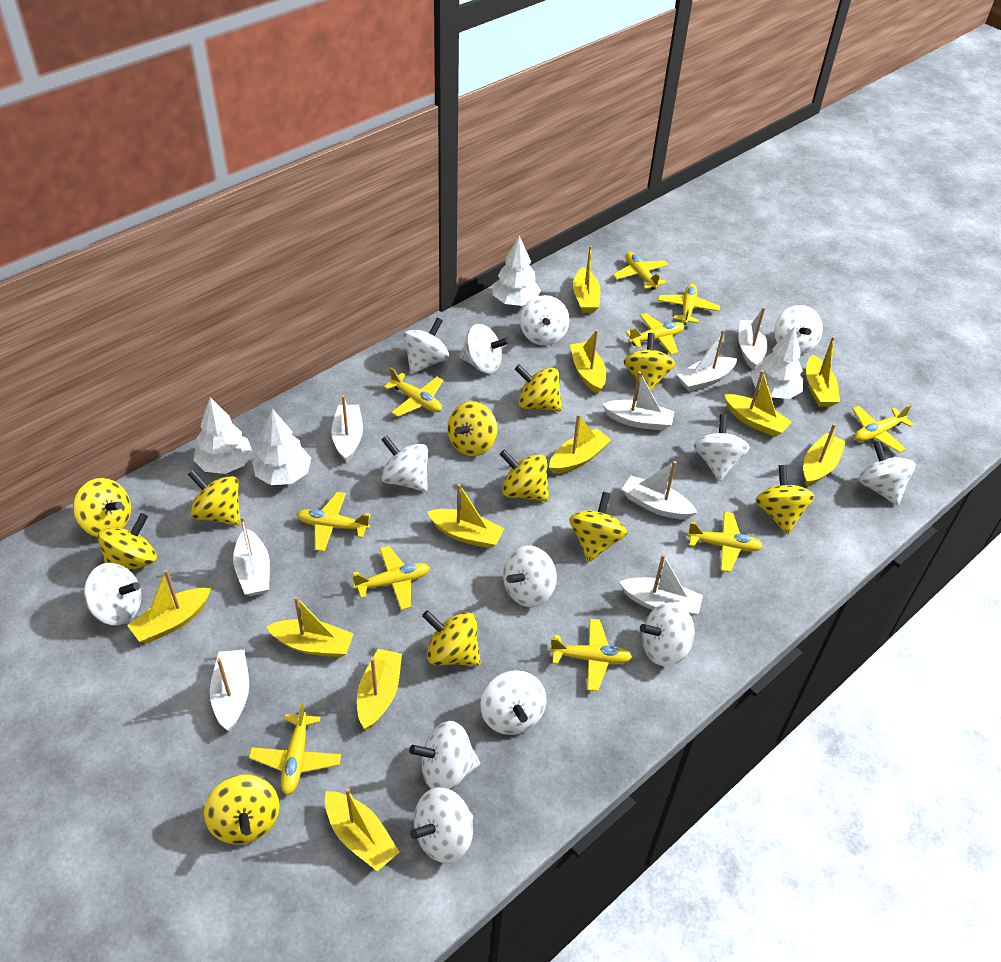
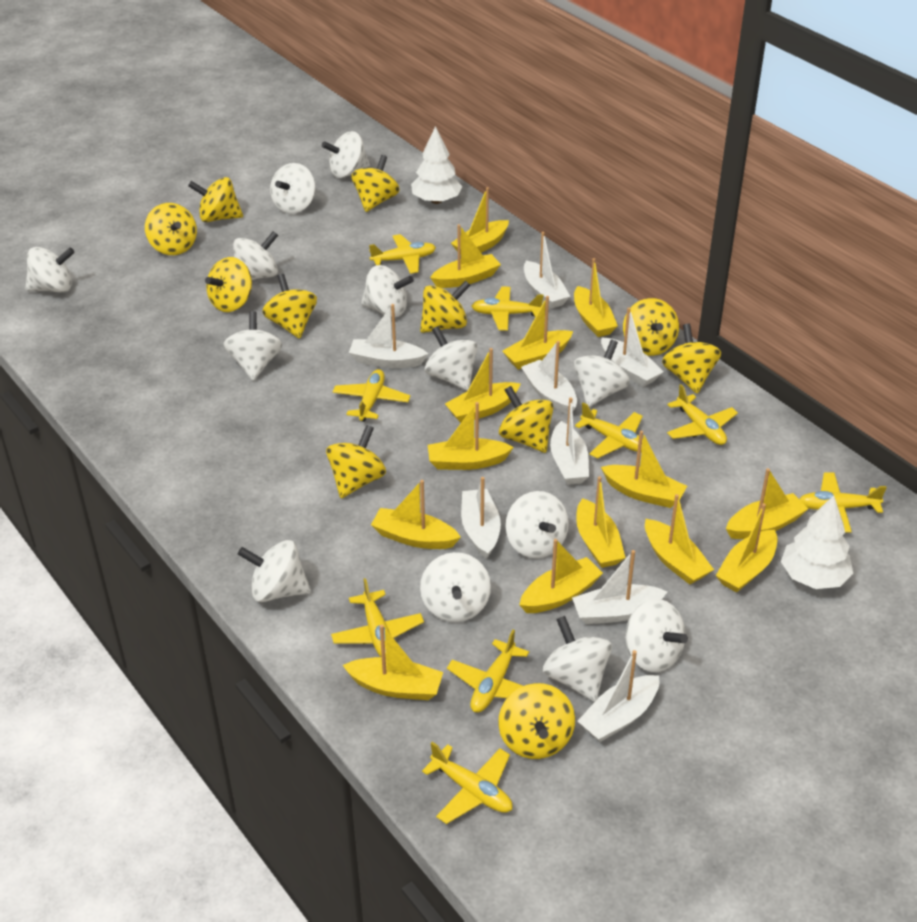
white tree: 4 -> 2
yellow boat: 11 -> 14
yellow plane: 10 -> 9

